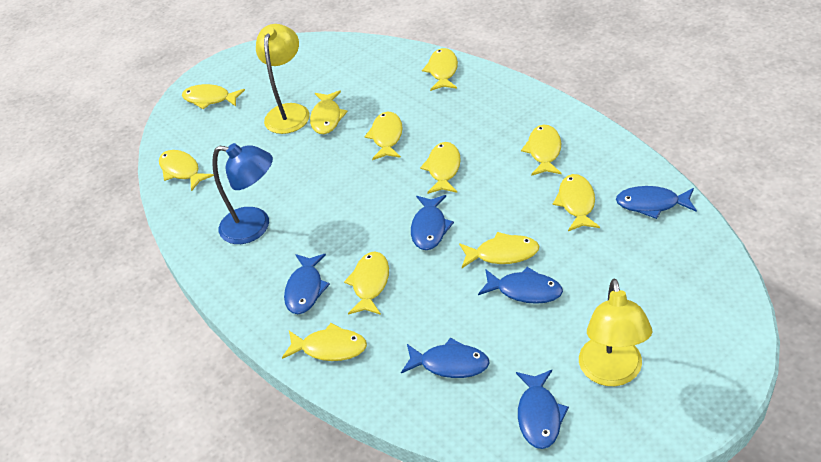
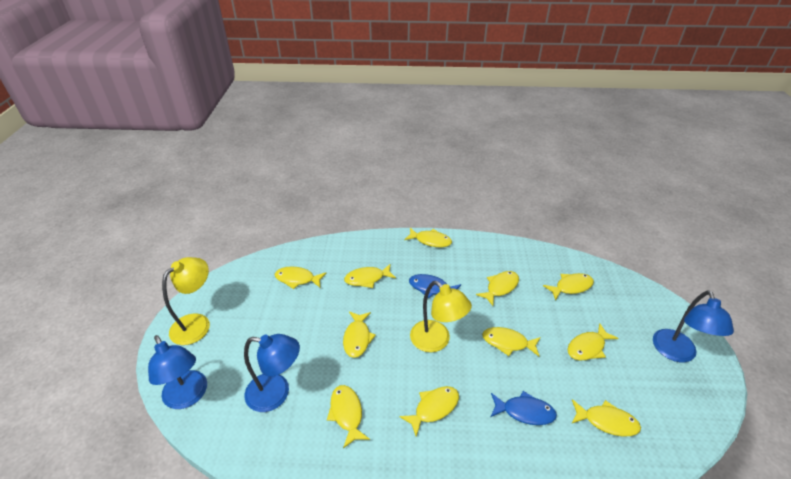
blue fish: 6 -> 2
blue lamp: 1 -> 3

